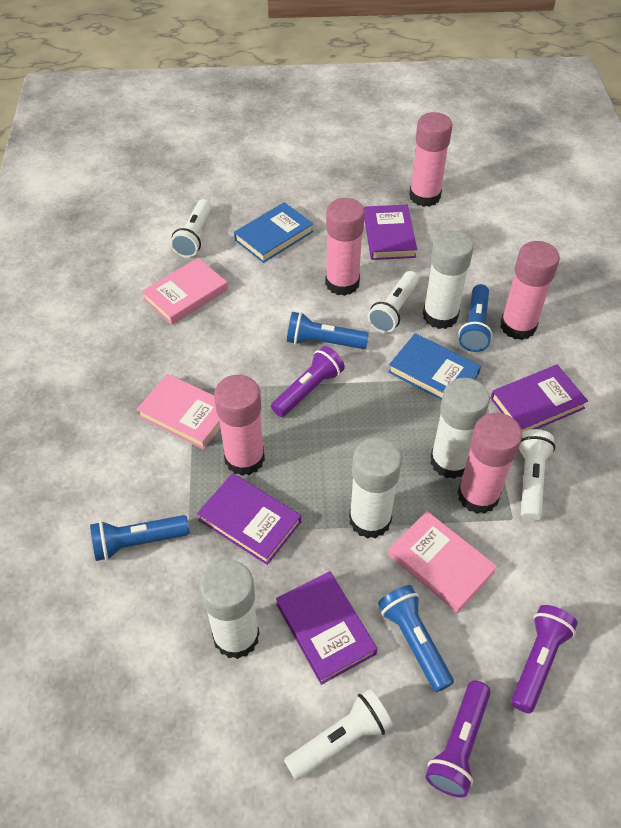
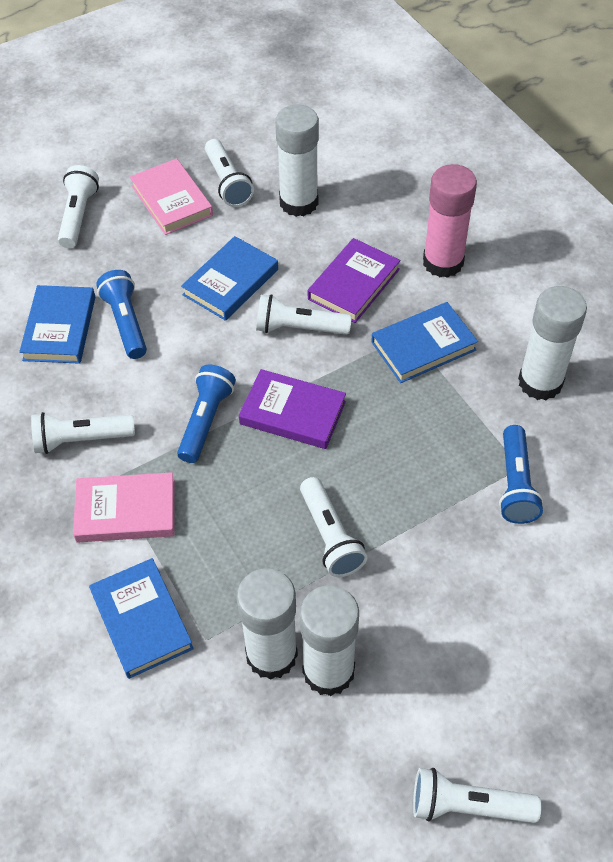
blue book: 2 -> 4
blue flashlight: 4 -> 3
pink book: 3 -> 2
pink glue stick: 5 -> 1
purple book: 4 -> 2
purple flashlight: 3 -> 0
white flashlight: 4 -> 6

